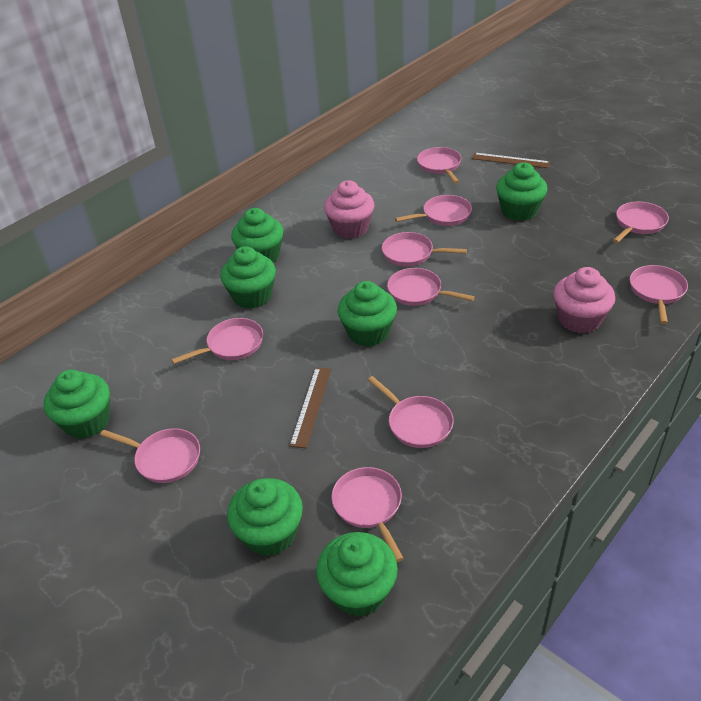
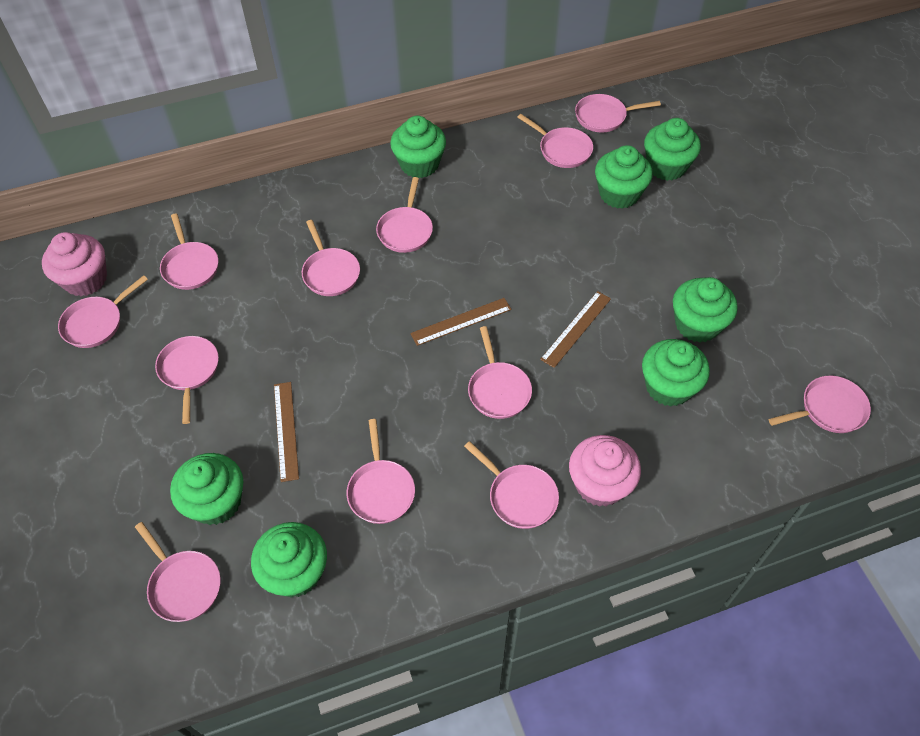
brown ruler: 2 -> 3
pink pan: 10 -> 12

